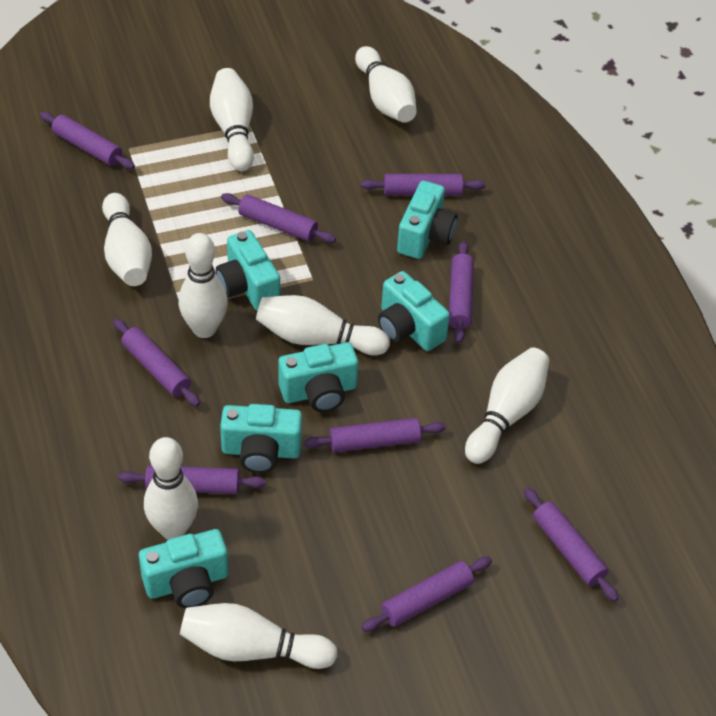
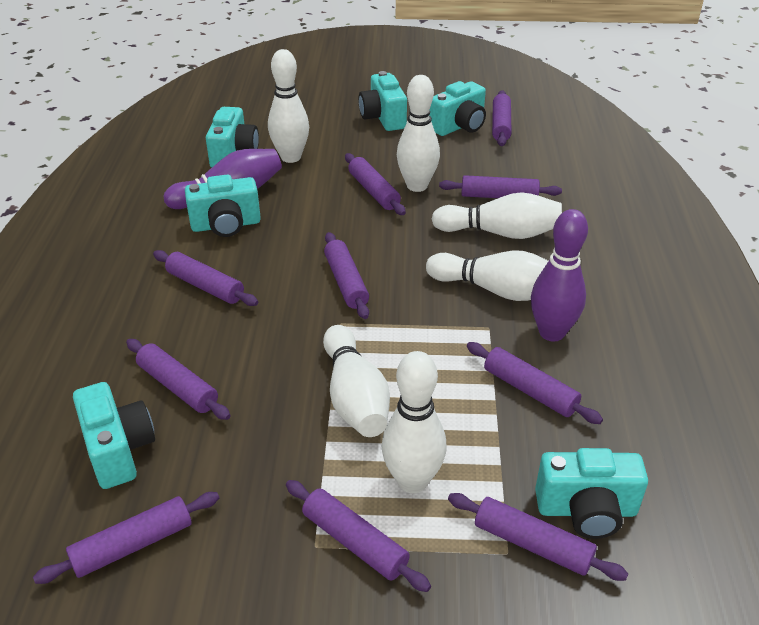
purple bowling pin: 0 -> 2
purple rolling pin: 9 -> 10
white bowling pin: 8 -> 6

